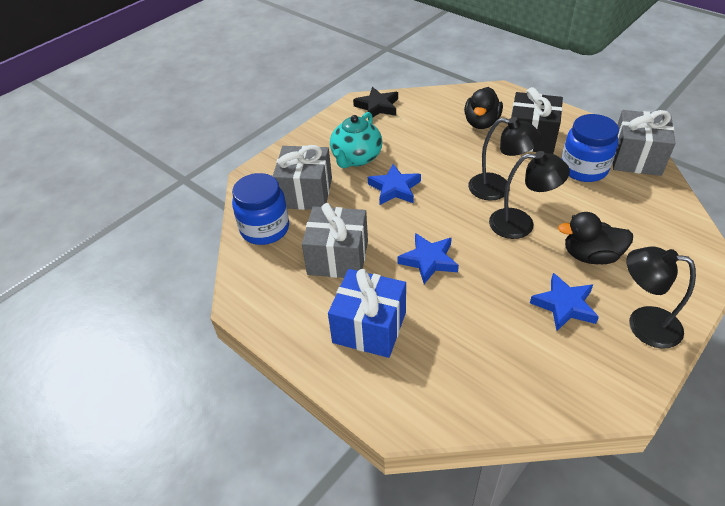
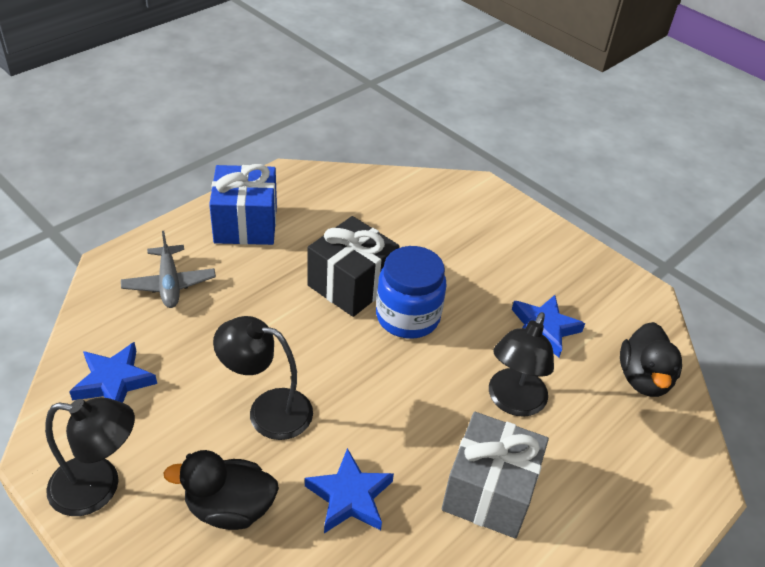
black star: 1 -> 0
blue jar: 2 -> 1
grey gift: 3 -> 1
grey plane: 0 -> 1
turquoise teapot: 1 -> 0

